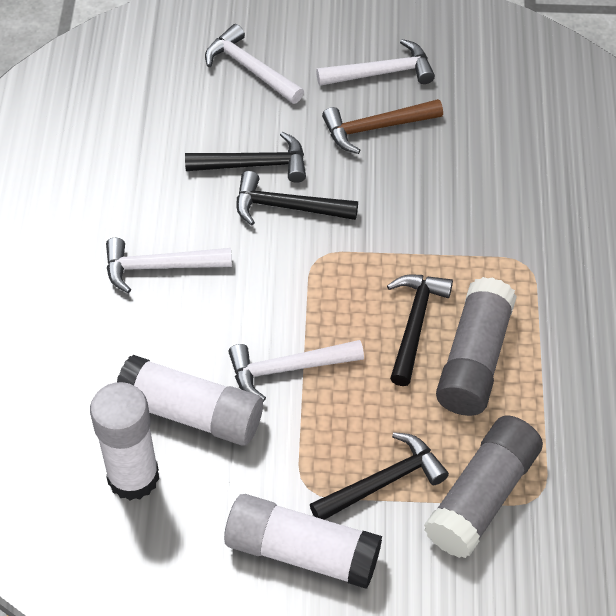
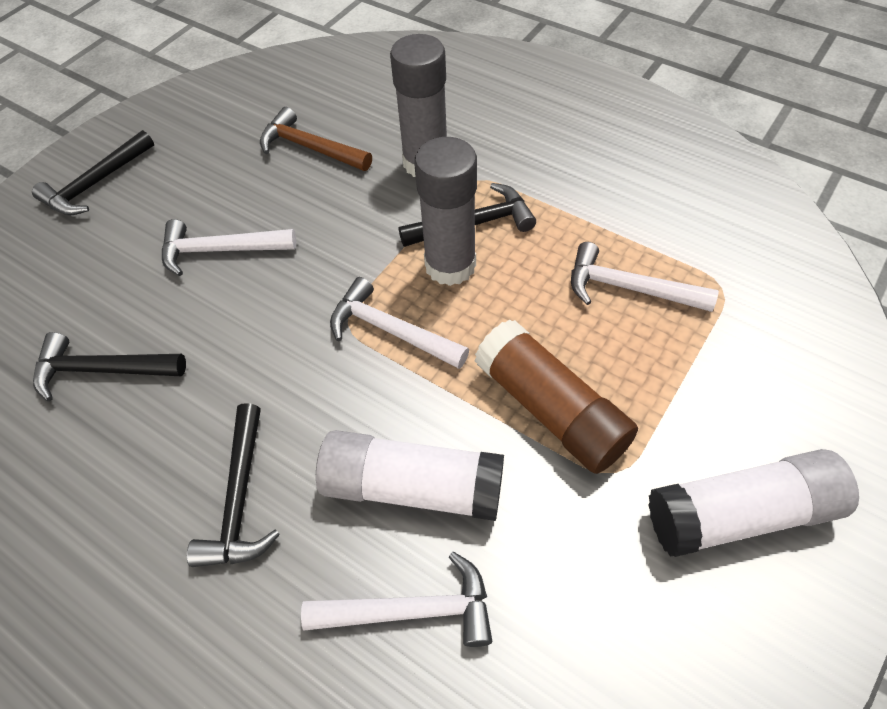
brown glue stick: 0 -> 1
white glue stick: 3 -> 2

